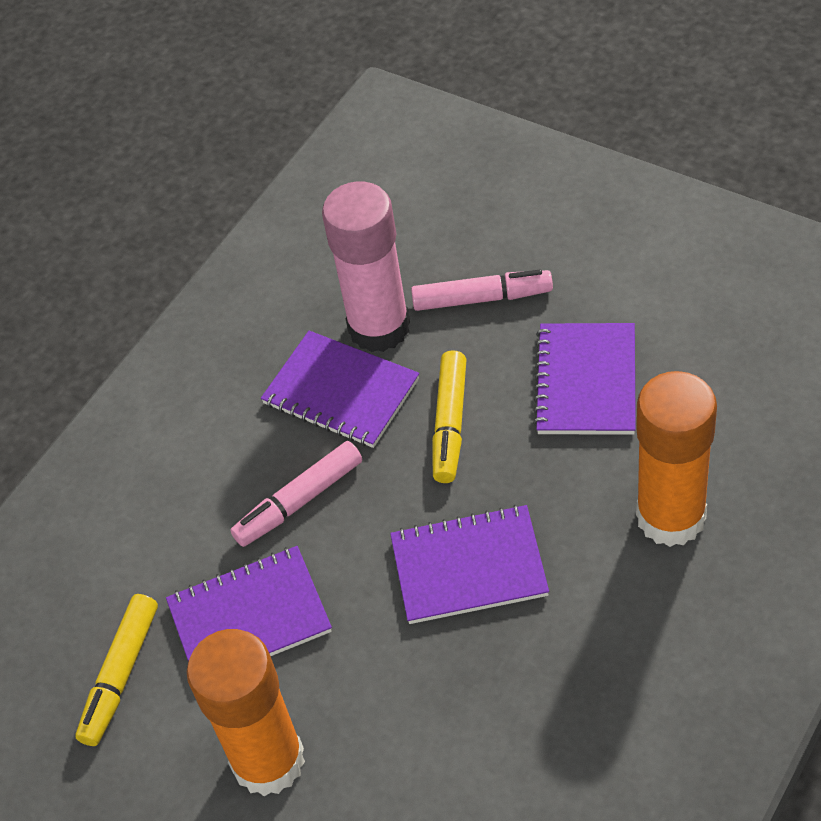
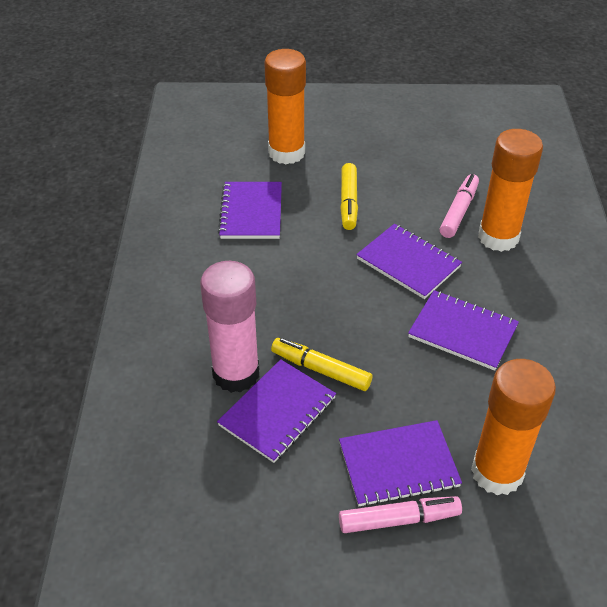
orange glue stick: 2 -> 3
purple notebook: 4 -> 5

